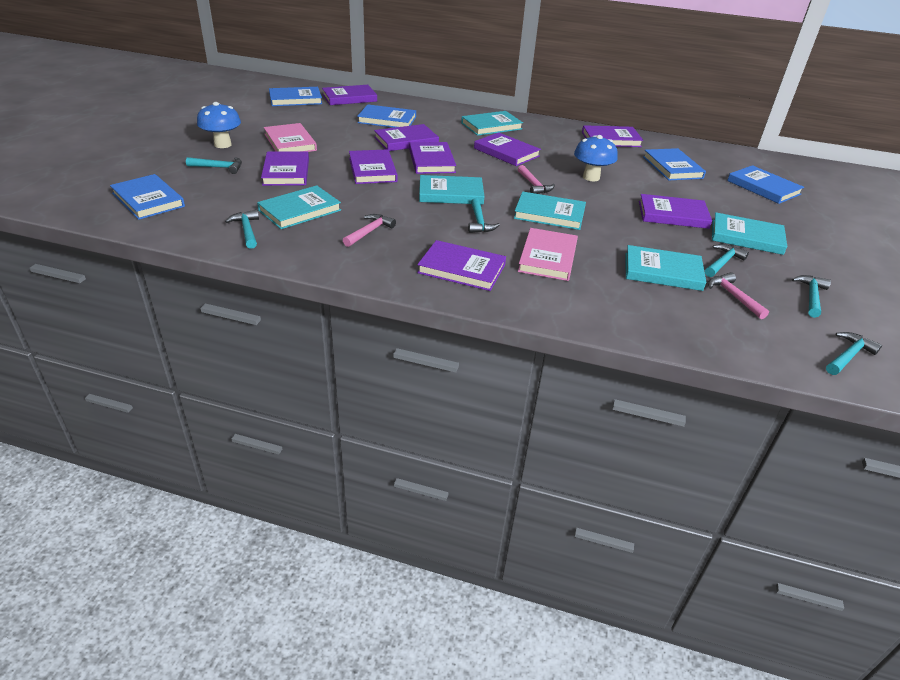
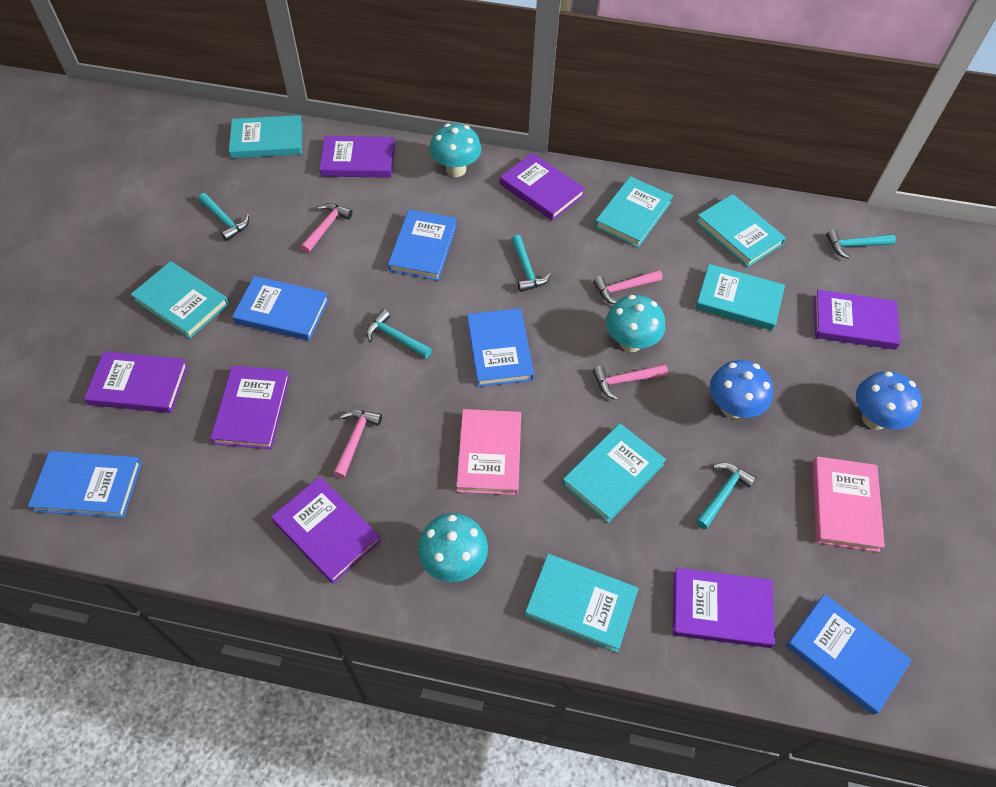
pink hammer: 3 -> 4
purple book: 9 -> 7
turquoise book: 6 -> 7
turquoise hammer: 6 -> 5
turquoise mushroom: 0 -> 3

